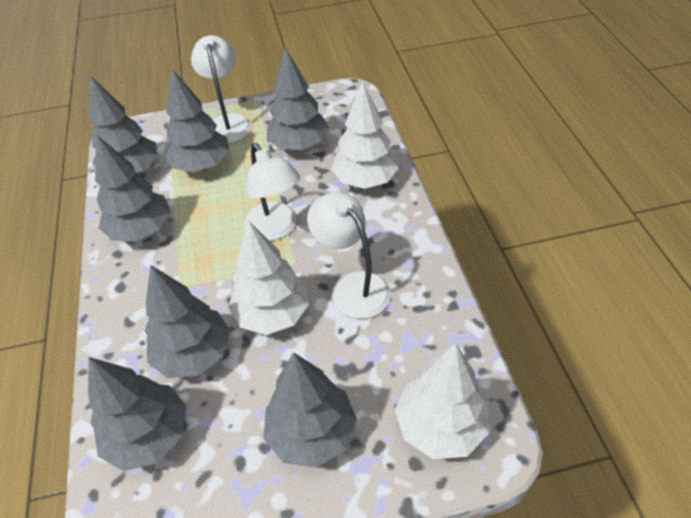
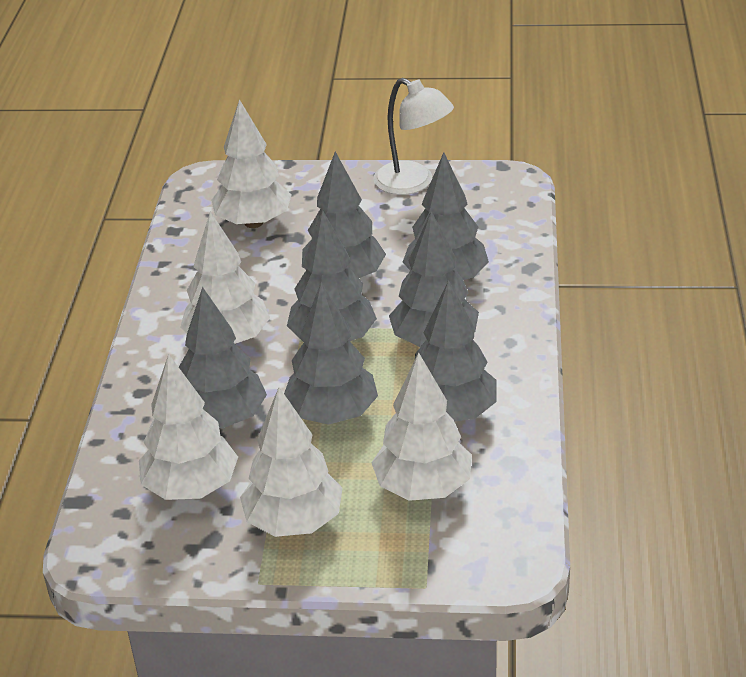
white lamp: 3 -> 1
white tree: 3 -> 5

